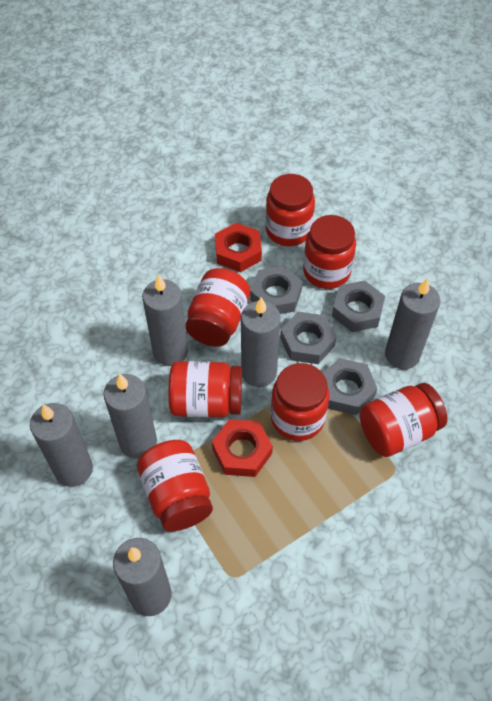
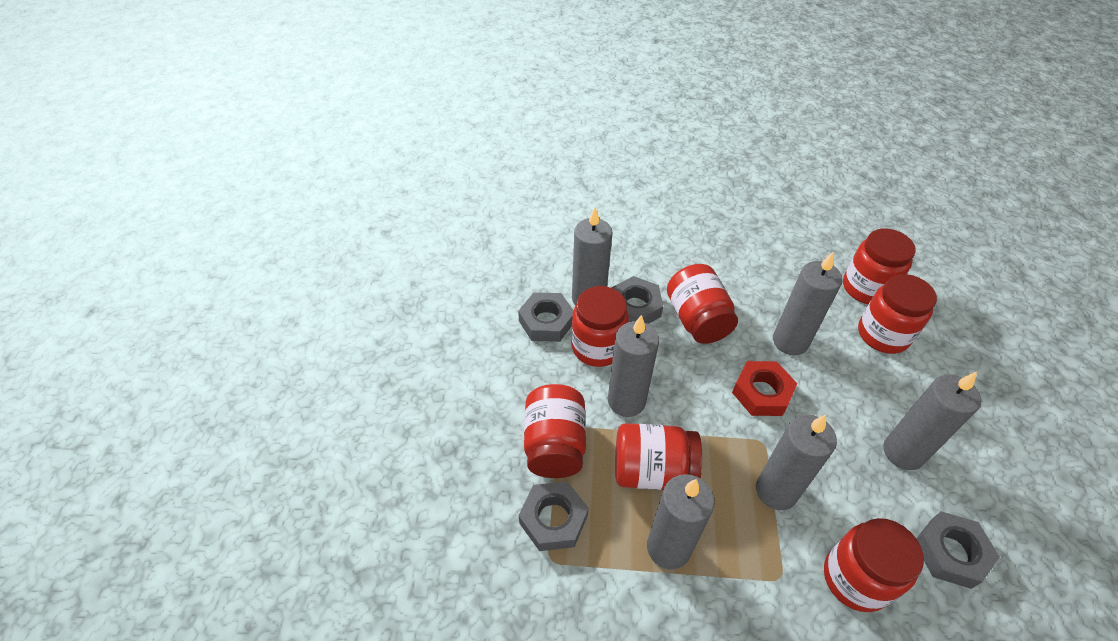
red nut: 2 -> 1

